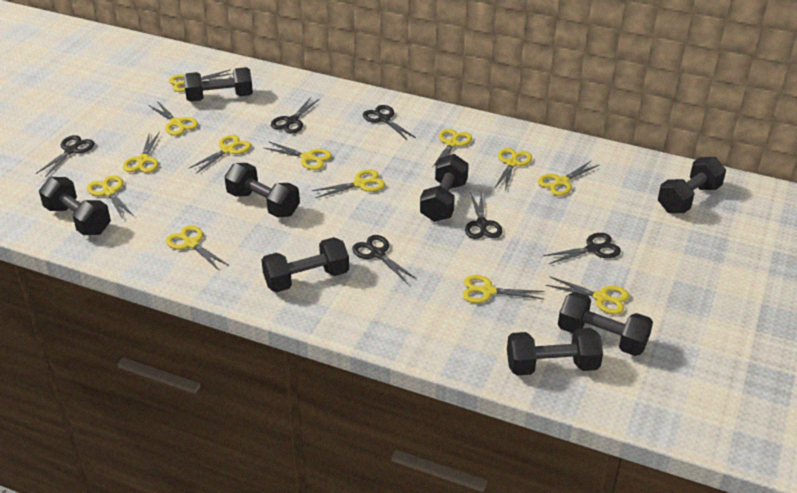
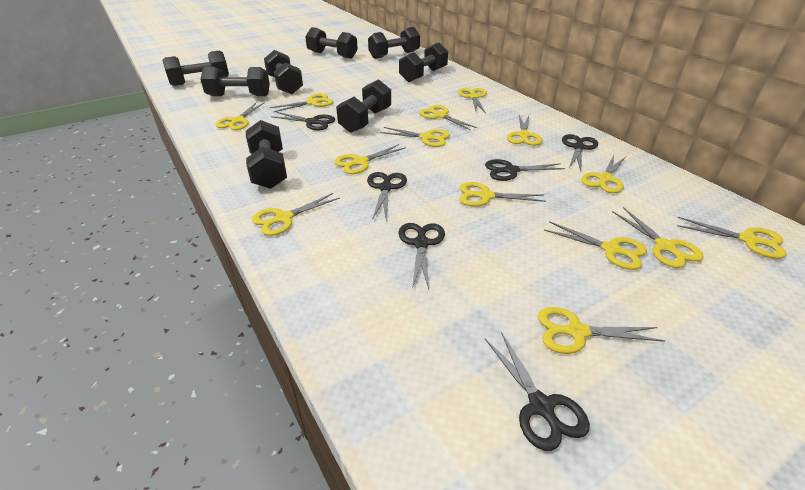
yellow scissors: 13 -> 14

